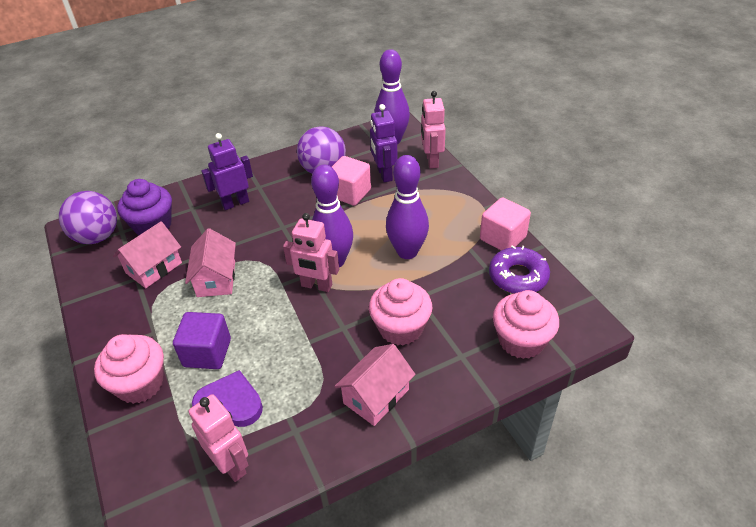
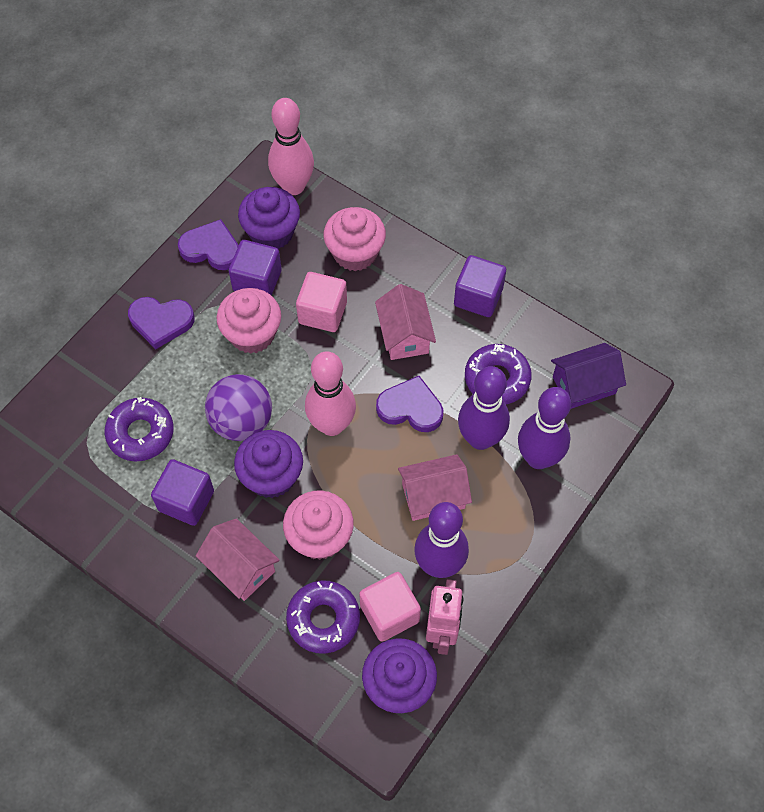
pink bowling pin: 0 -> 2
pink robot: 3 -> 1
purple ball: 2 -> 1
purple cube: 1 -> 3
purple cupcake: 1 -> 3
purple donut: 1 -> 3
purple heart: 1 -> 3
purple house: 0 -> 1
purple robot: 2 -> 0

